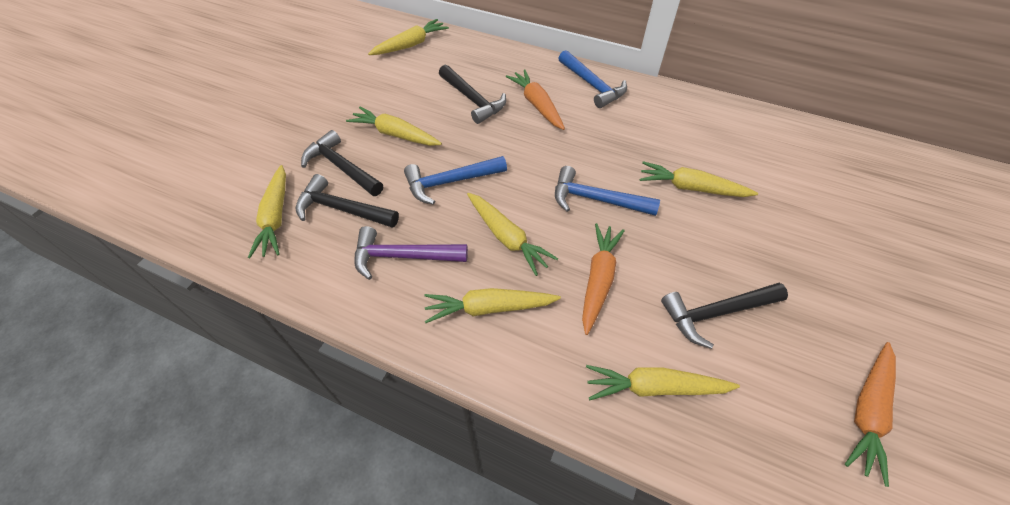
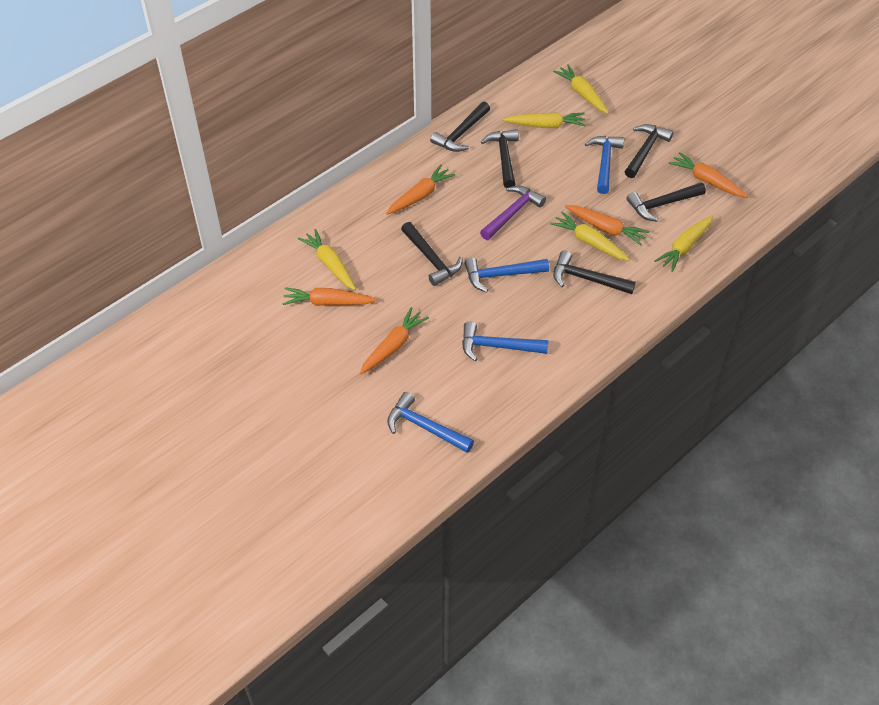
black hammer: 4 -> 6
blue hammer: 3 -> 4
orange carrot: 3 -> 5
yellow carrot: 7 -> 5

